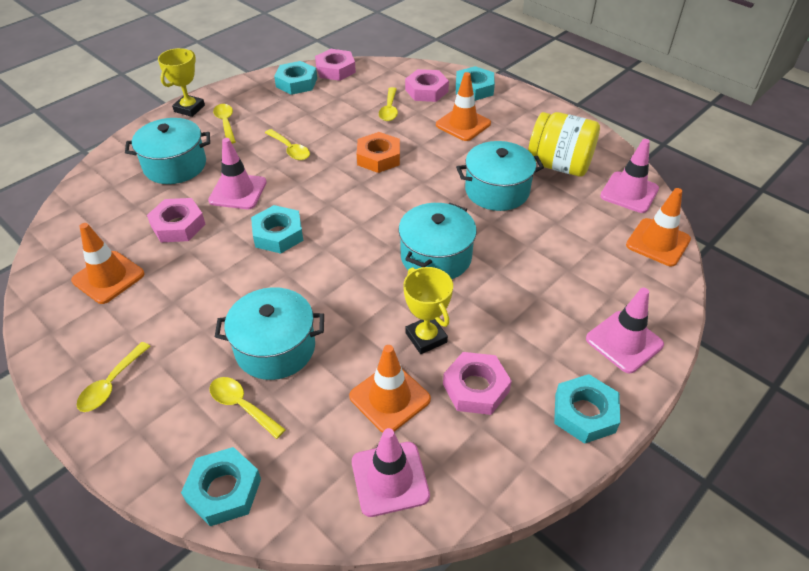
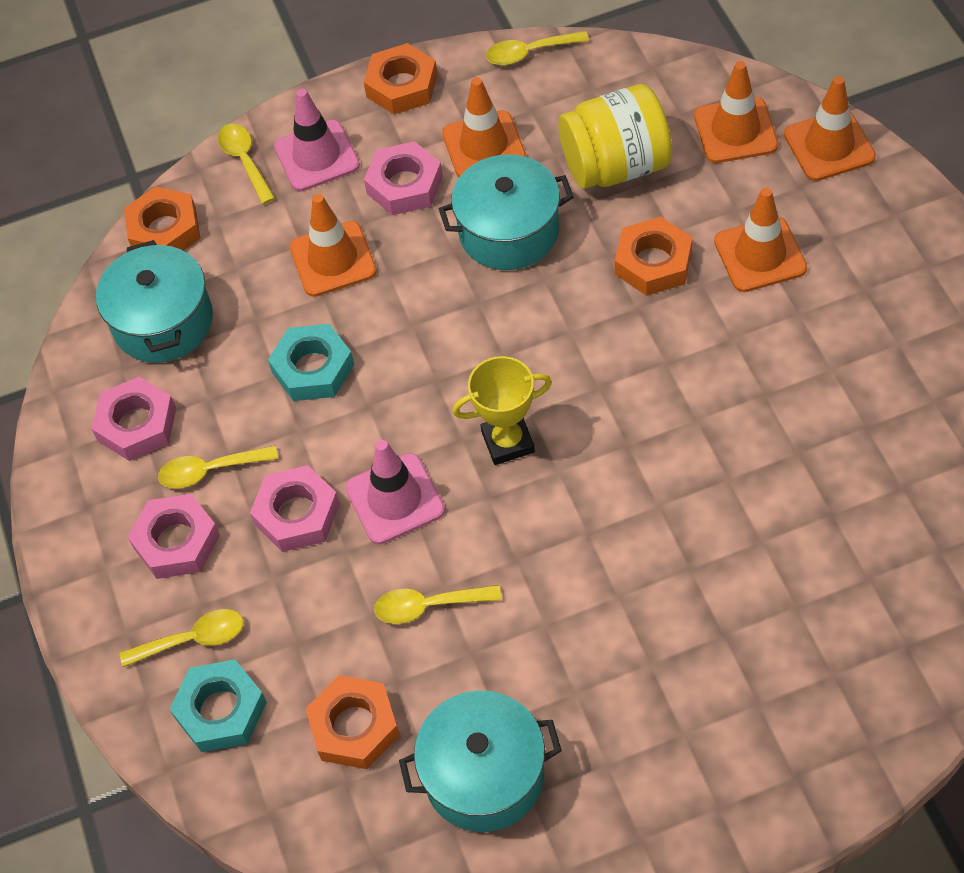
orange nut: 1 -> 4
orange traffic cone: 4 -> 5
pink traffic cone: 4 -> 2
turquoise nut: 5 -> 2
turquoise pot: 4 -> 3
yellow trophy: 2 -> 1

